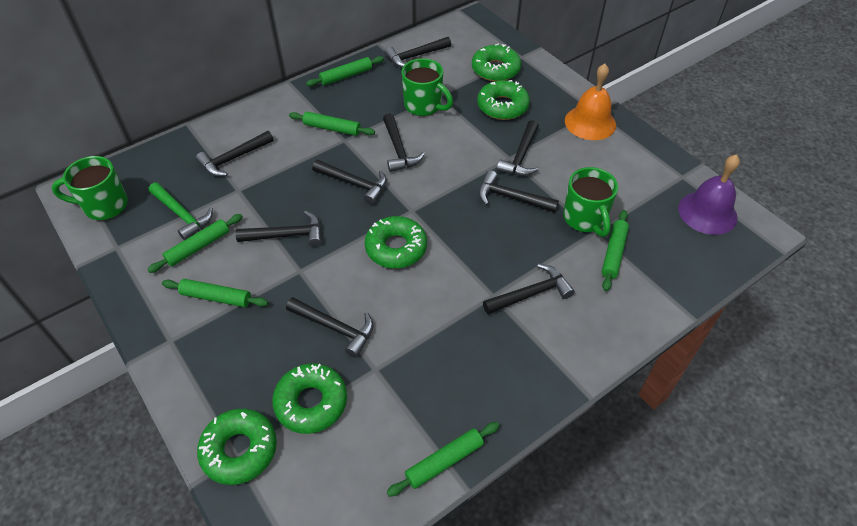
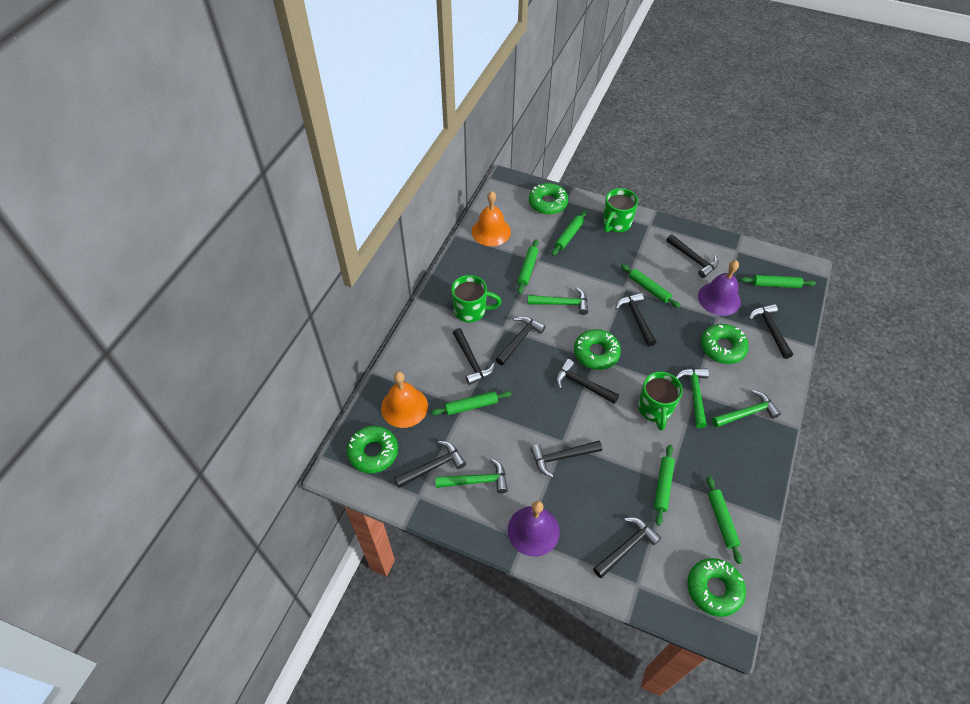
green hammer: 1 -> 4
green rolling pin: 6 -> 7
orange bell: 1 -> 2
purple bell: 1 -> 2

